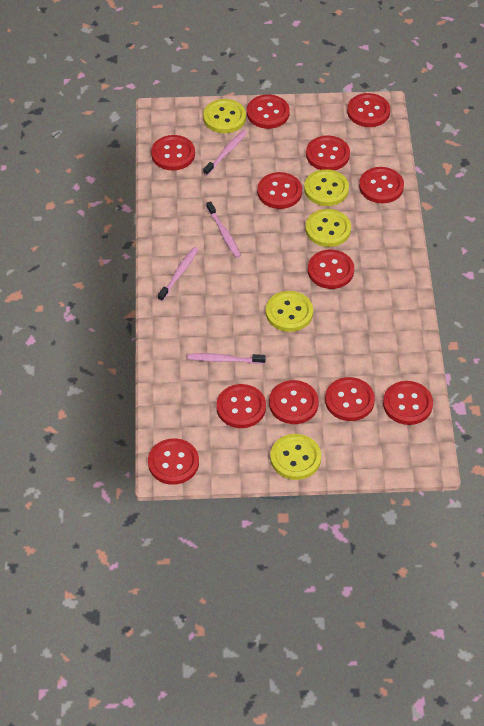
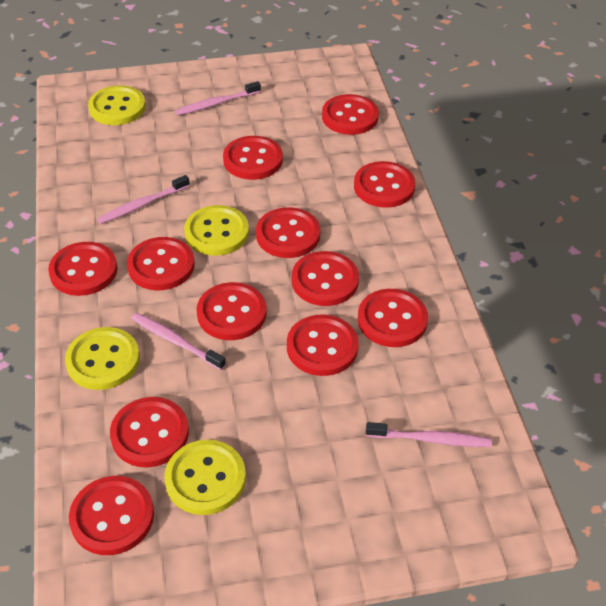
yellow button: 5 -> 4

